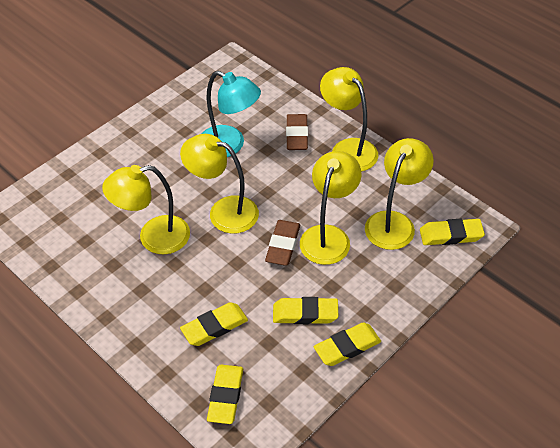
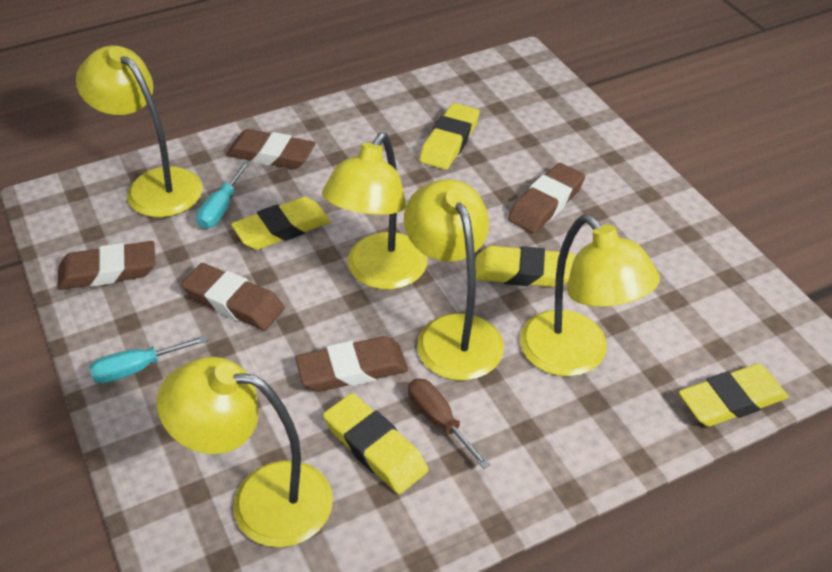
brown eraser: 2 -> 5
brown screwdriver: 0 -> 1
turquoise lamp: 1 -> 0
turquoise screwdriver: 0 -> 2

